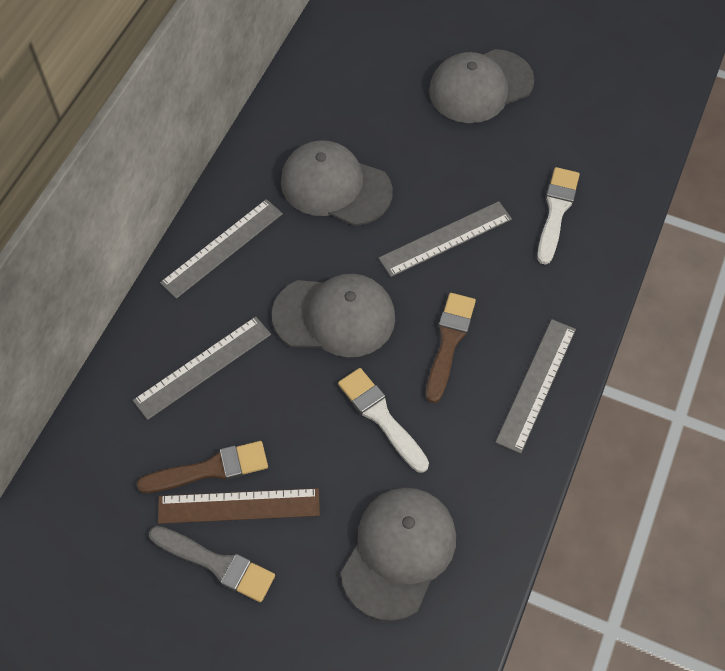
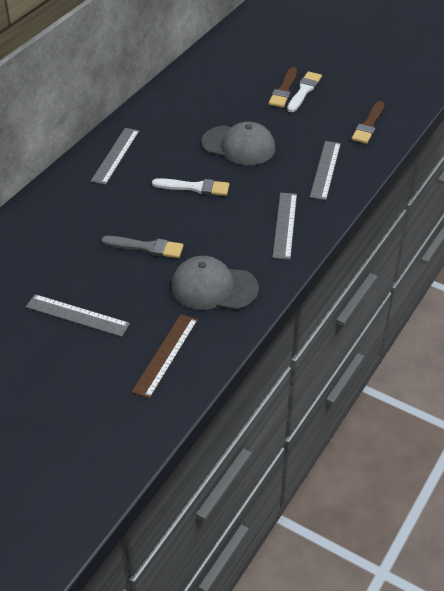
grey cap: 4 -> 2

